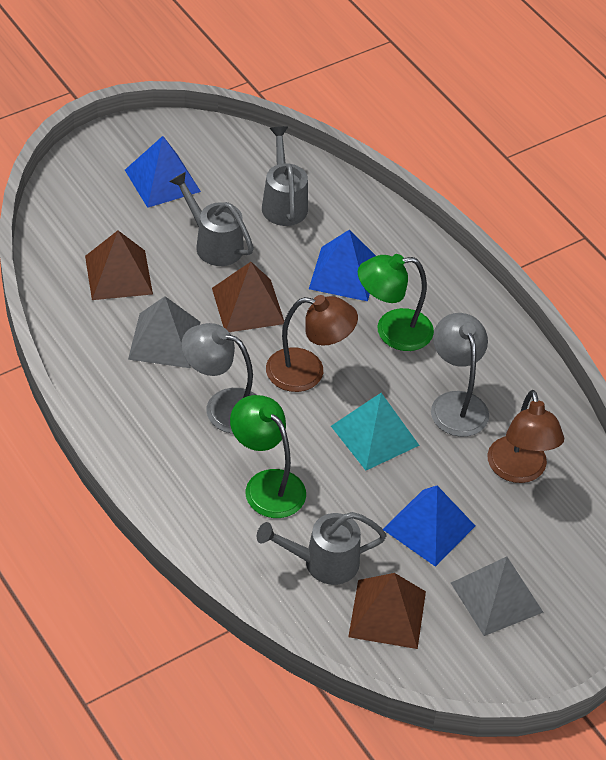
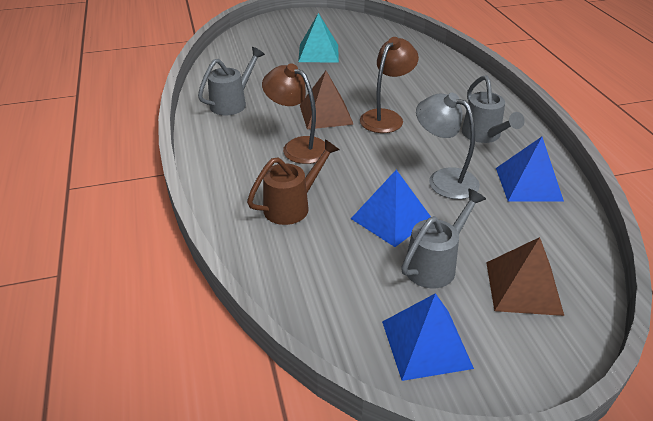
brown pyramid: 3 -> 2
brown watering can: 0 -> 1
green lamp: 2 -> 0
grey lamp: 2 -> 1
grey pyramid: 2 -> 0

